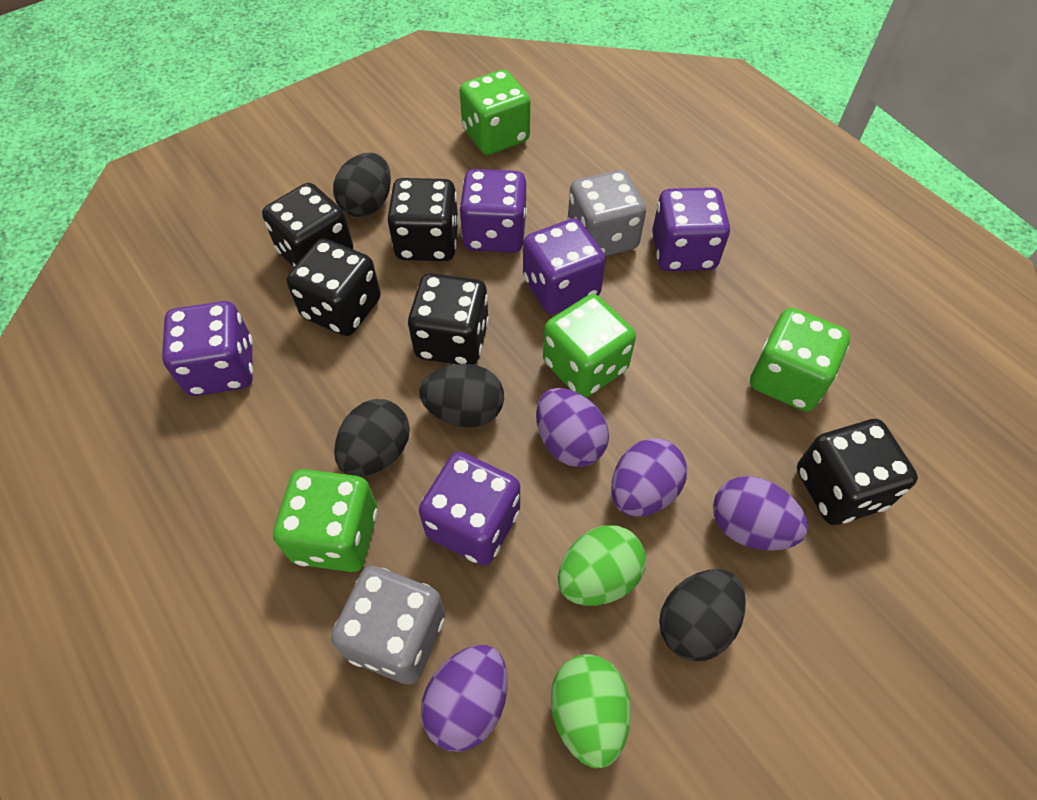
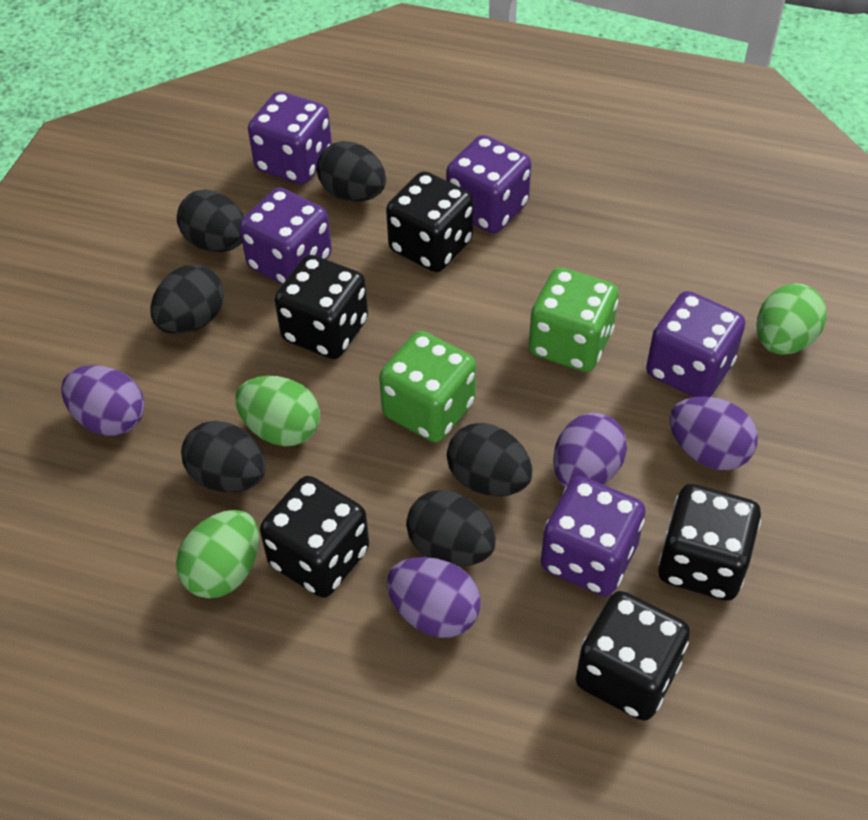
black egg: 4 -> 6
green dice: 4 -> 2
green egg: 2 -> 3
grey dice: 2 -> 0

